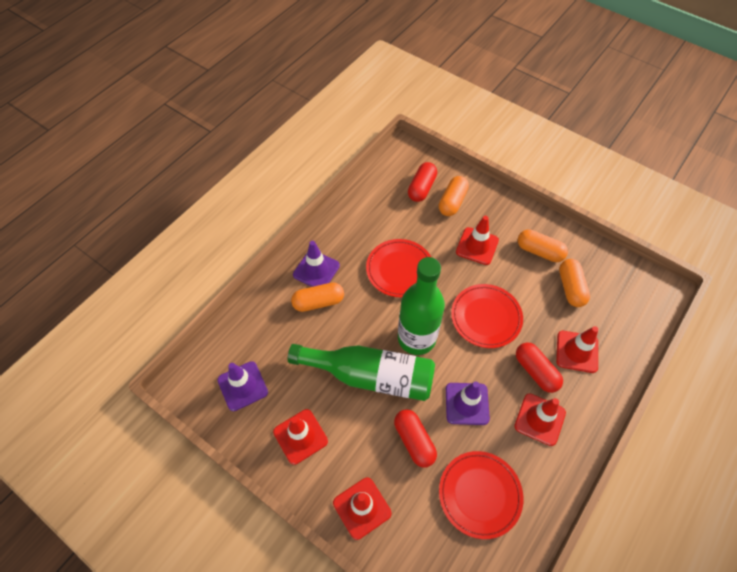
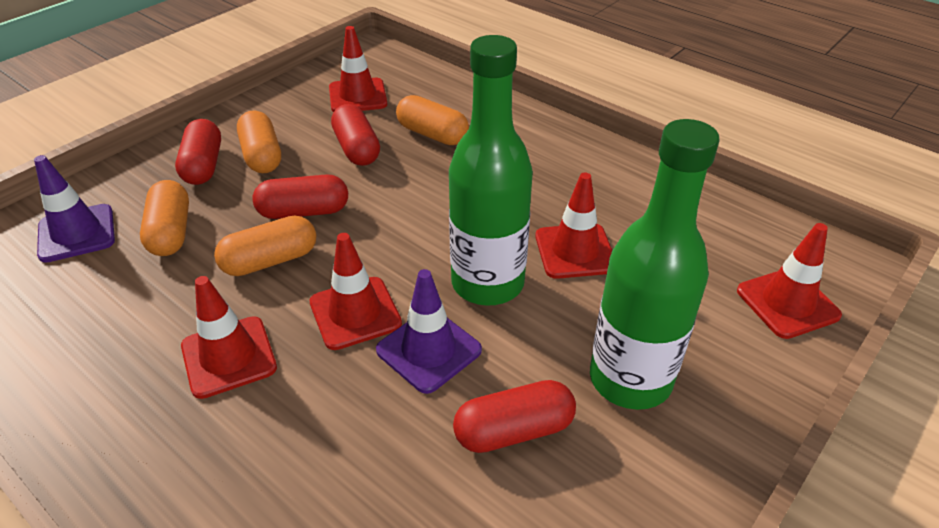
purple traffic cone: 3 -> 2
red capsule: 3 -> 4
red plate: 3 -> 0

